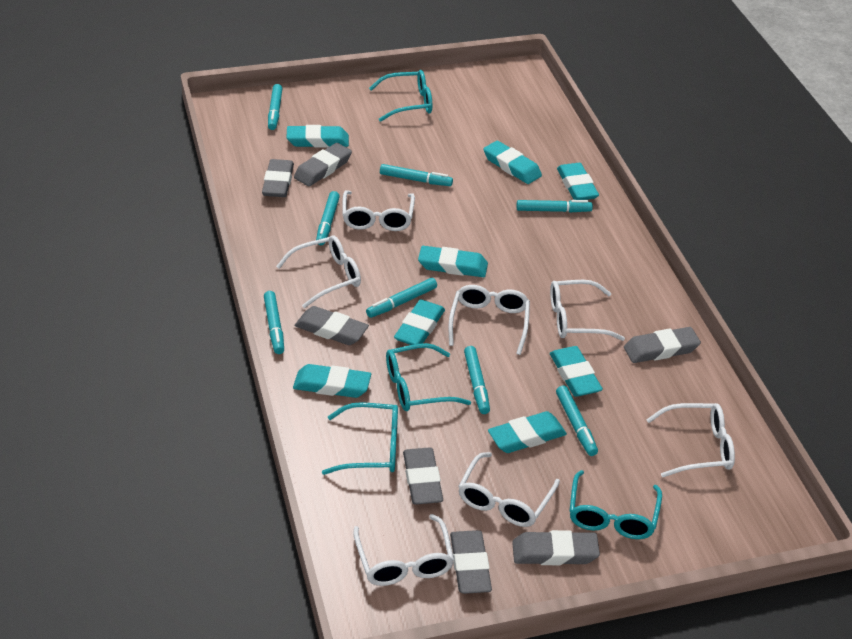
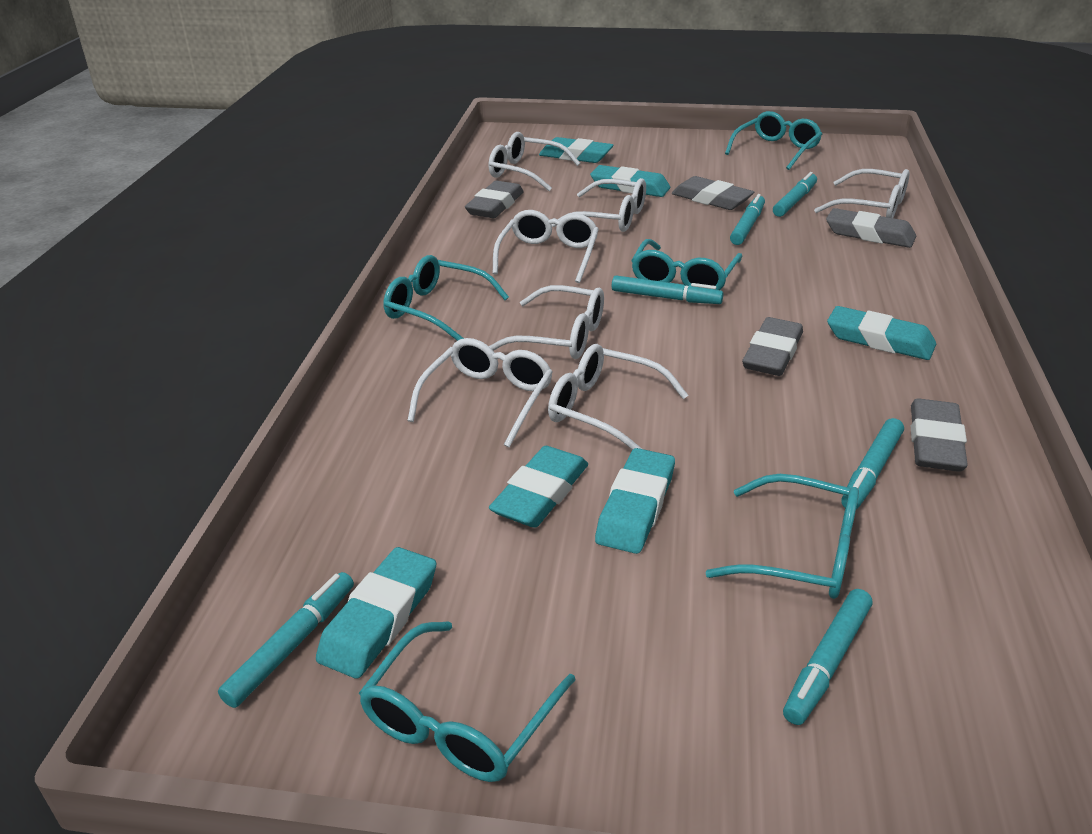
grey eraser: 7 -> 5
turquoise eraser: 8 -> 6
turquoise glasses: 4 -> 5
turquoise marker: 8 -> 6

